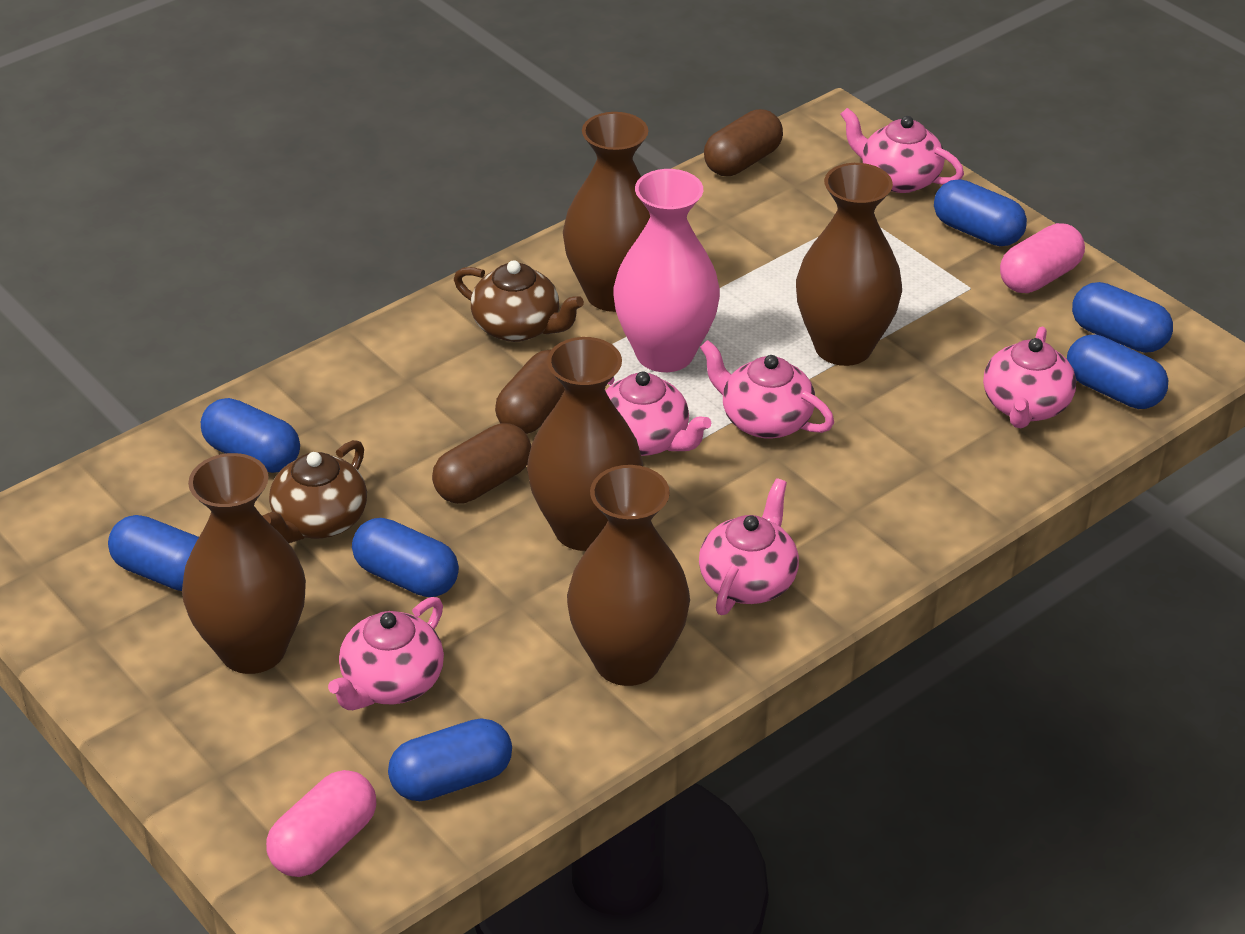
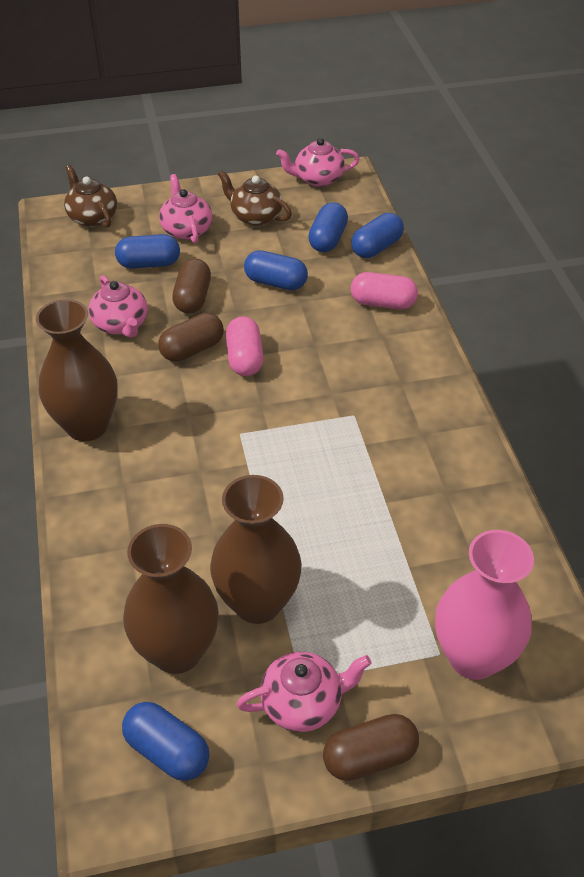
blue capsule: 7 -> 5
brown vase: 5 -> 3
pink teapot: 6 -> 4

